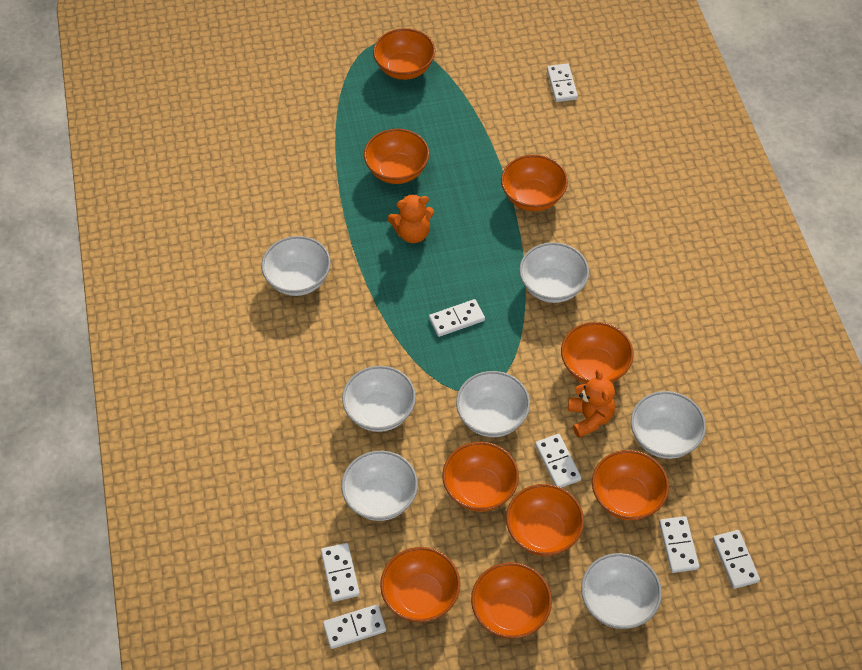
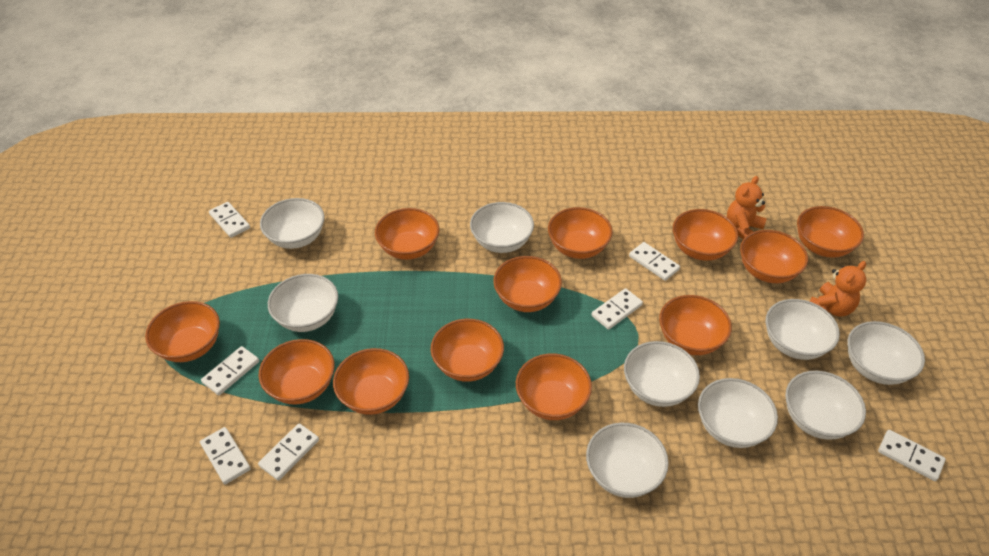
orange bowl: 9 -> 12
white bowl: 7 -> 9

